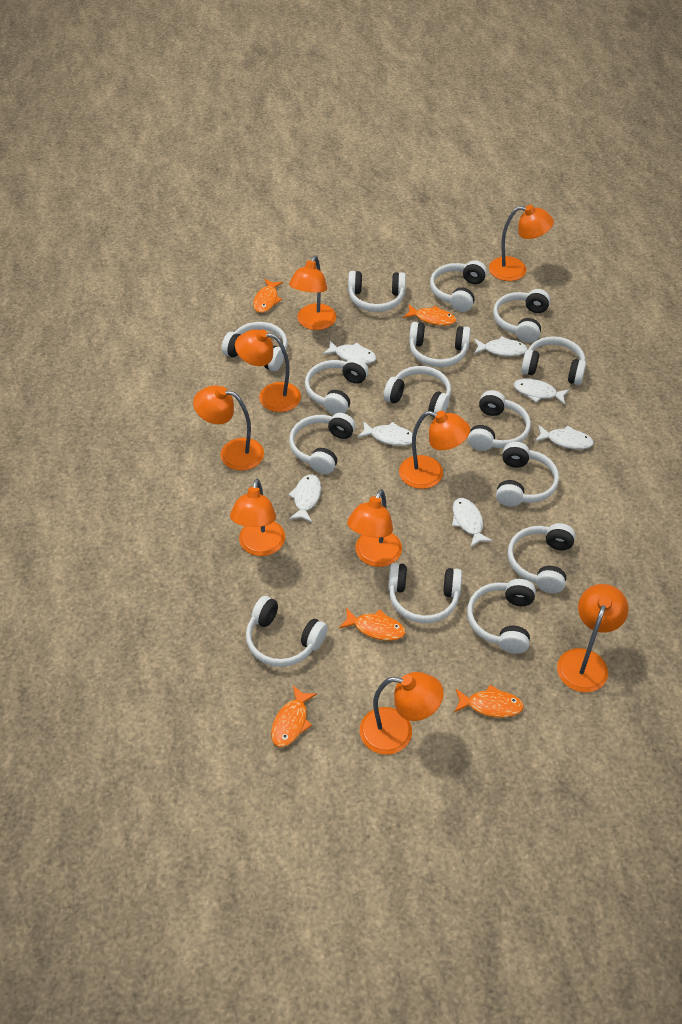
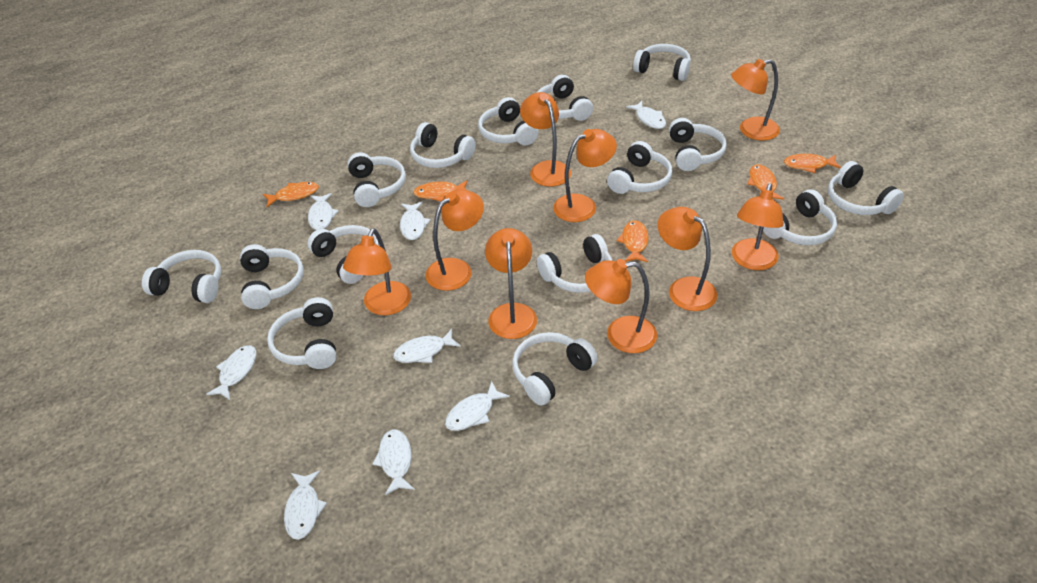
white fish: 7 -> 8

